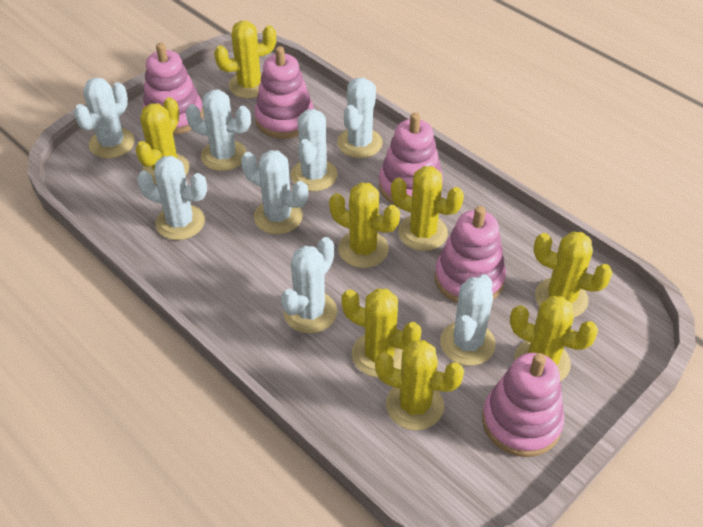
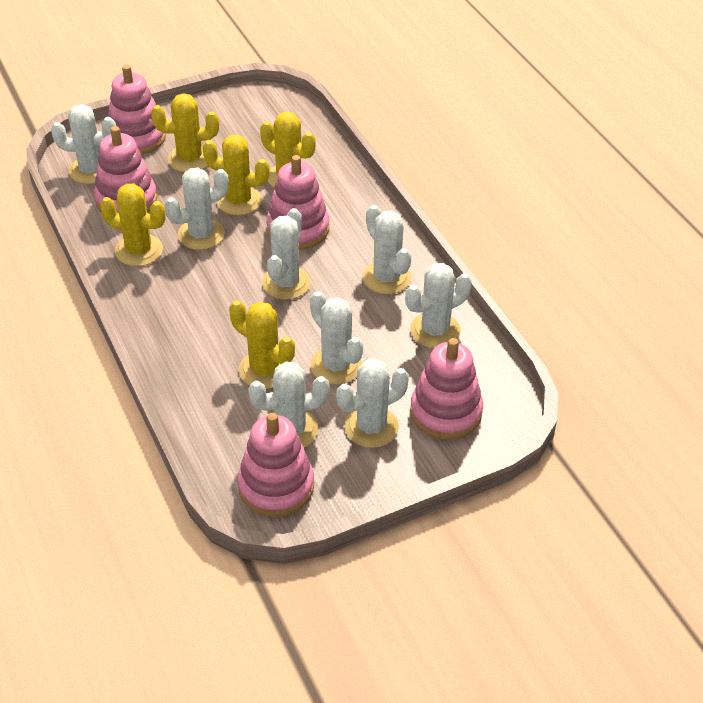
yellow cactus: 8 -> 5

